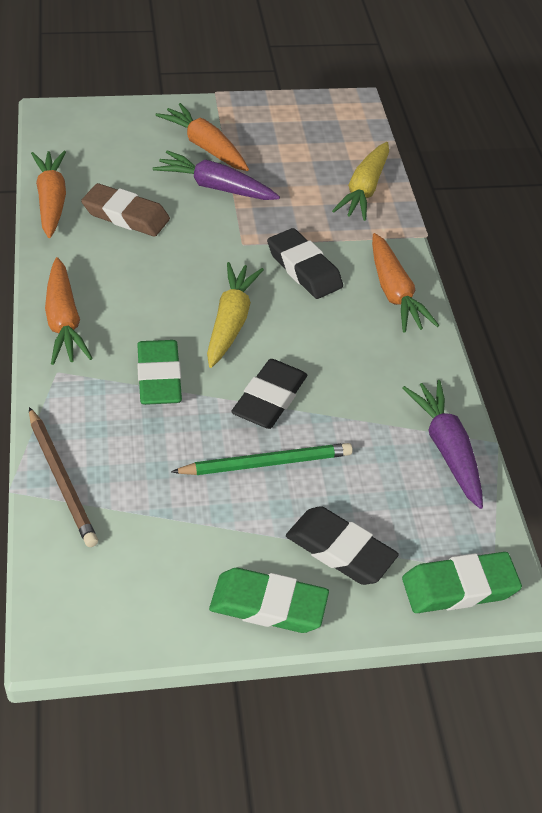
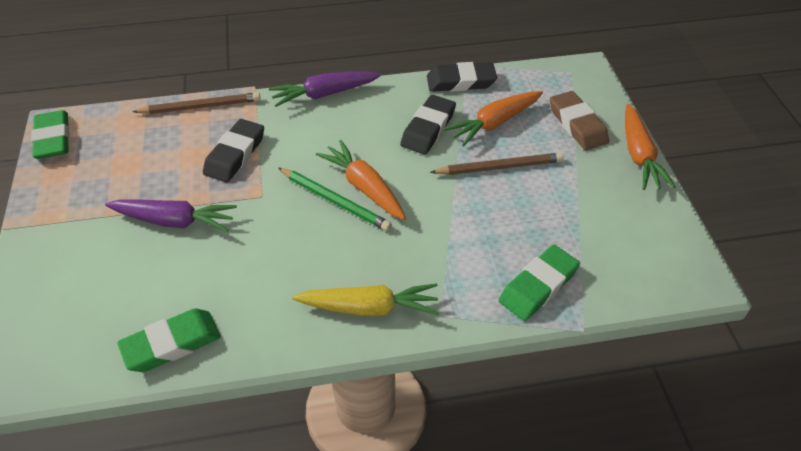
brown pencil: 1 -> 2
orange carrot: 4 -> 3
yellow carrot: 2 -> 1

